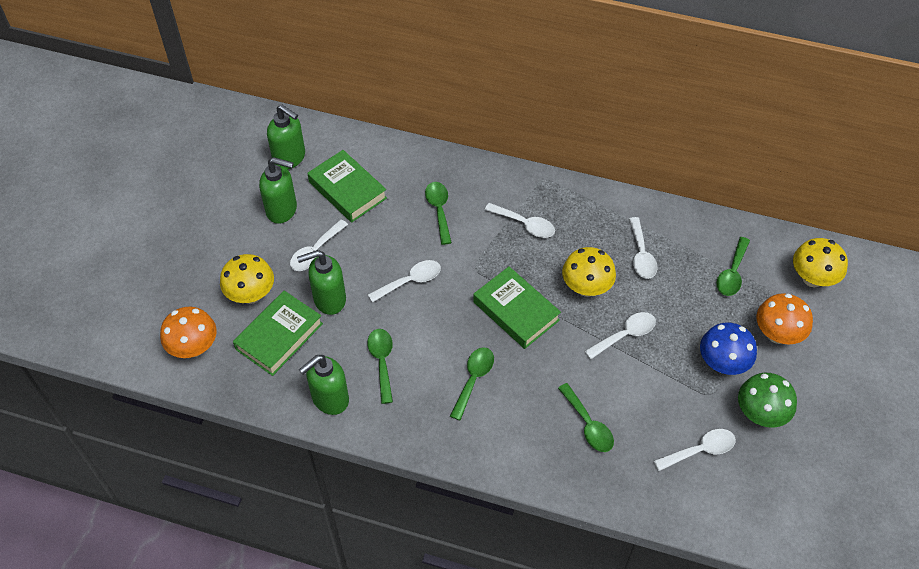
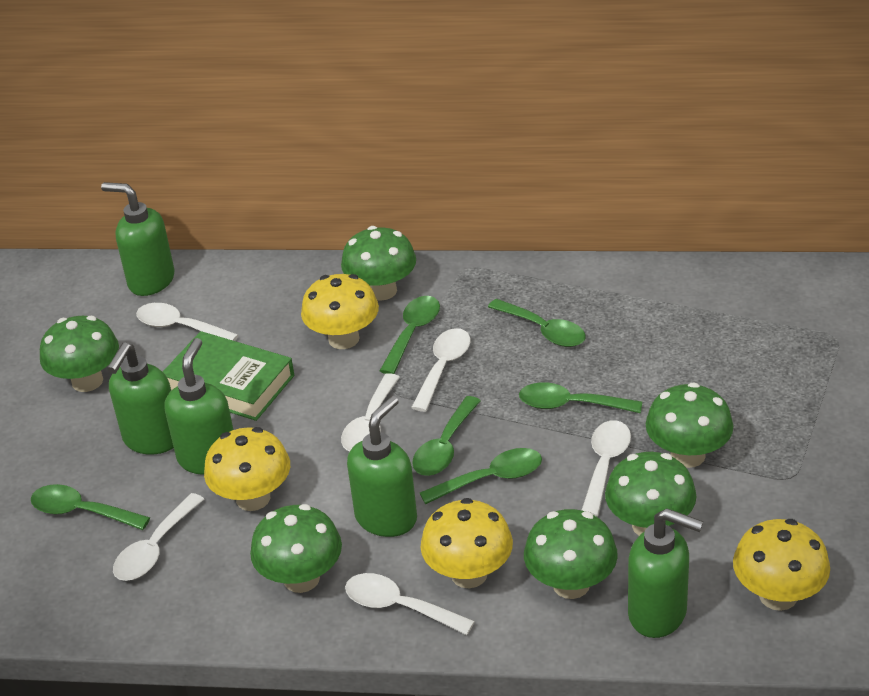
blue mushroom: 1 -> 0
green book: 3 -> 1
green mushroom: 1 -> 6
green soap dispenser: 4 -> 5
green spoon: 5 -> 6
orange mushroom: 2 -> 0
yellow mushroom: 3 -> 4

